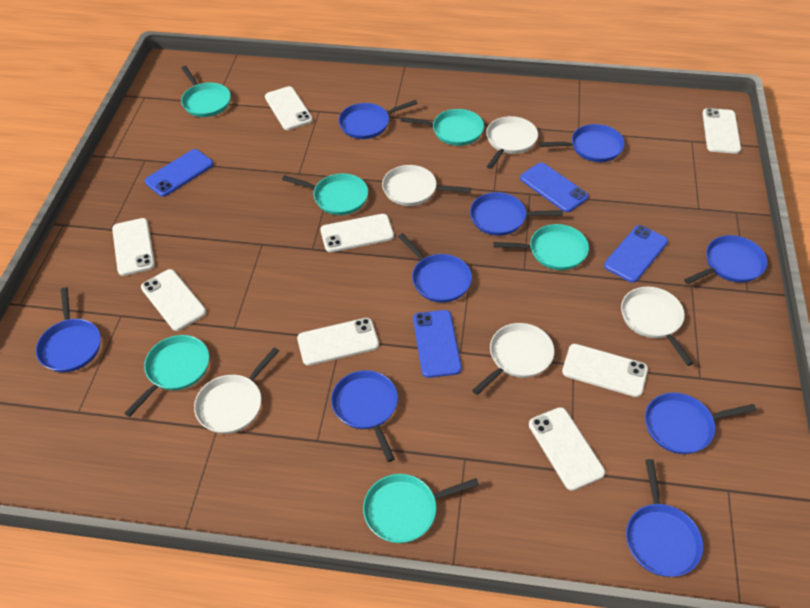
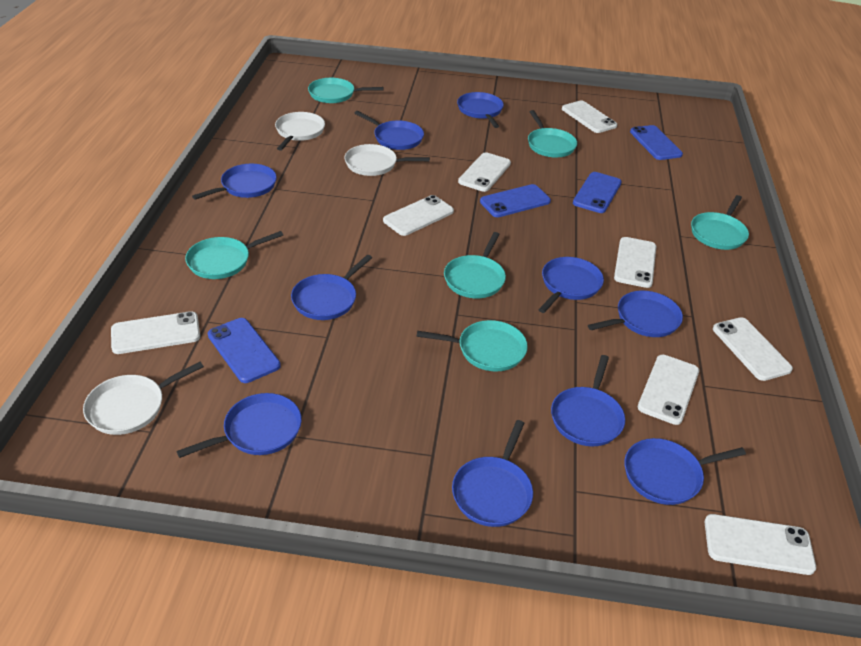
blue pan: 9 -> 10
white pan: 5 -> 3

